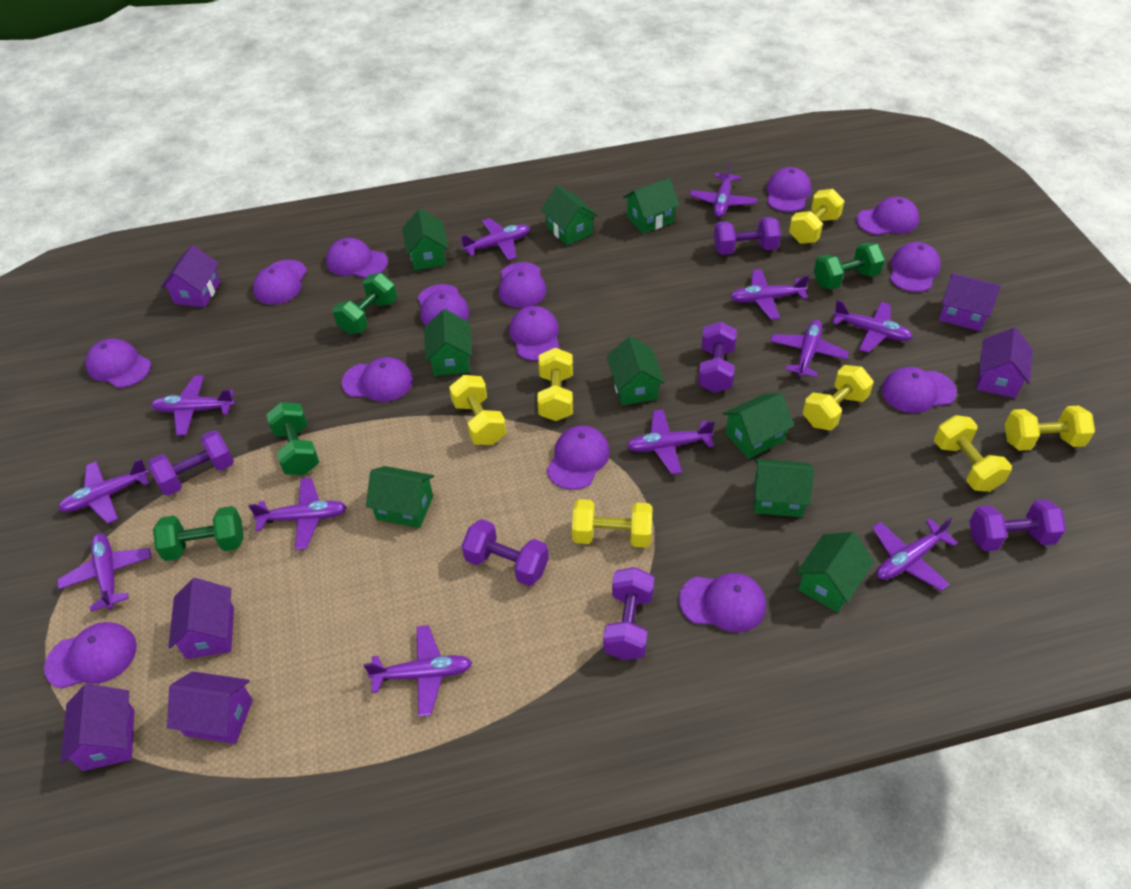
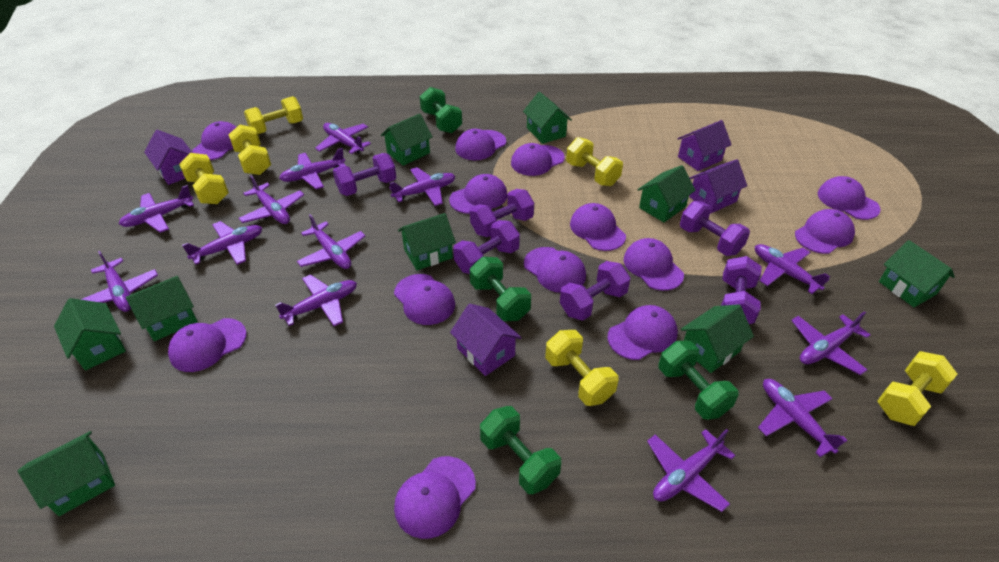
purple cap: 14 -> 13
purple house: 6 -> 4
purple plane: 12 -> 13
yellow dumbbell: 7 -> 6

